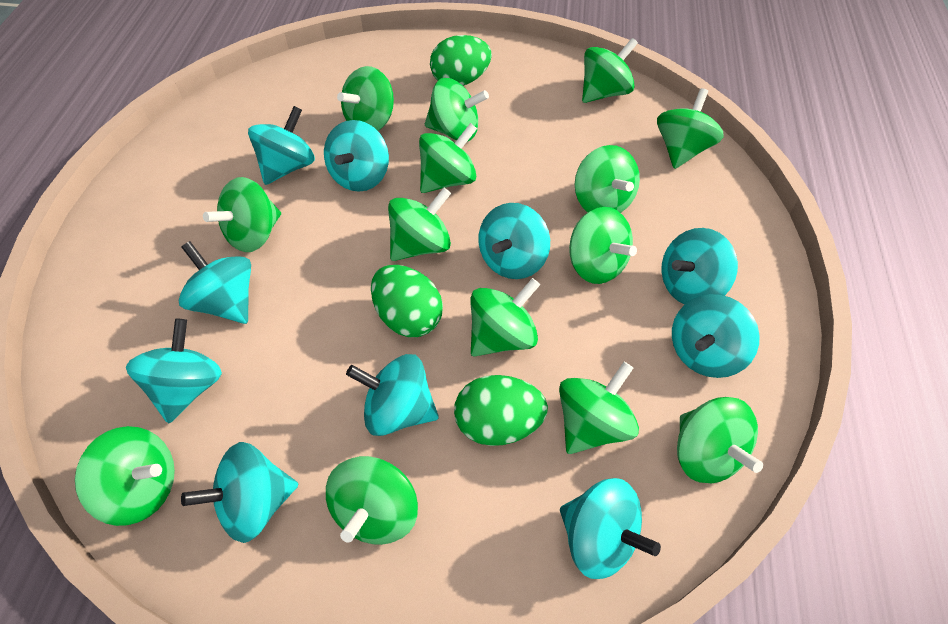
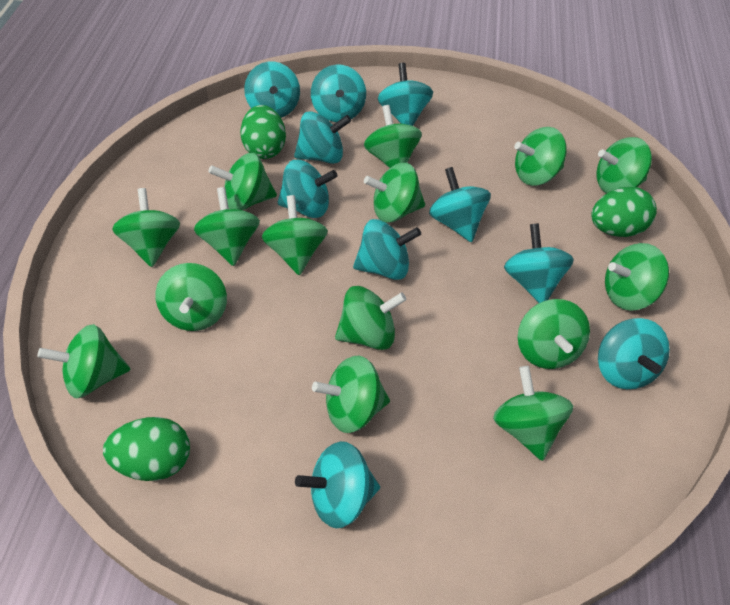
green spinning top: 14 -> 15

